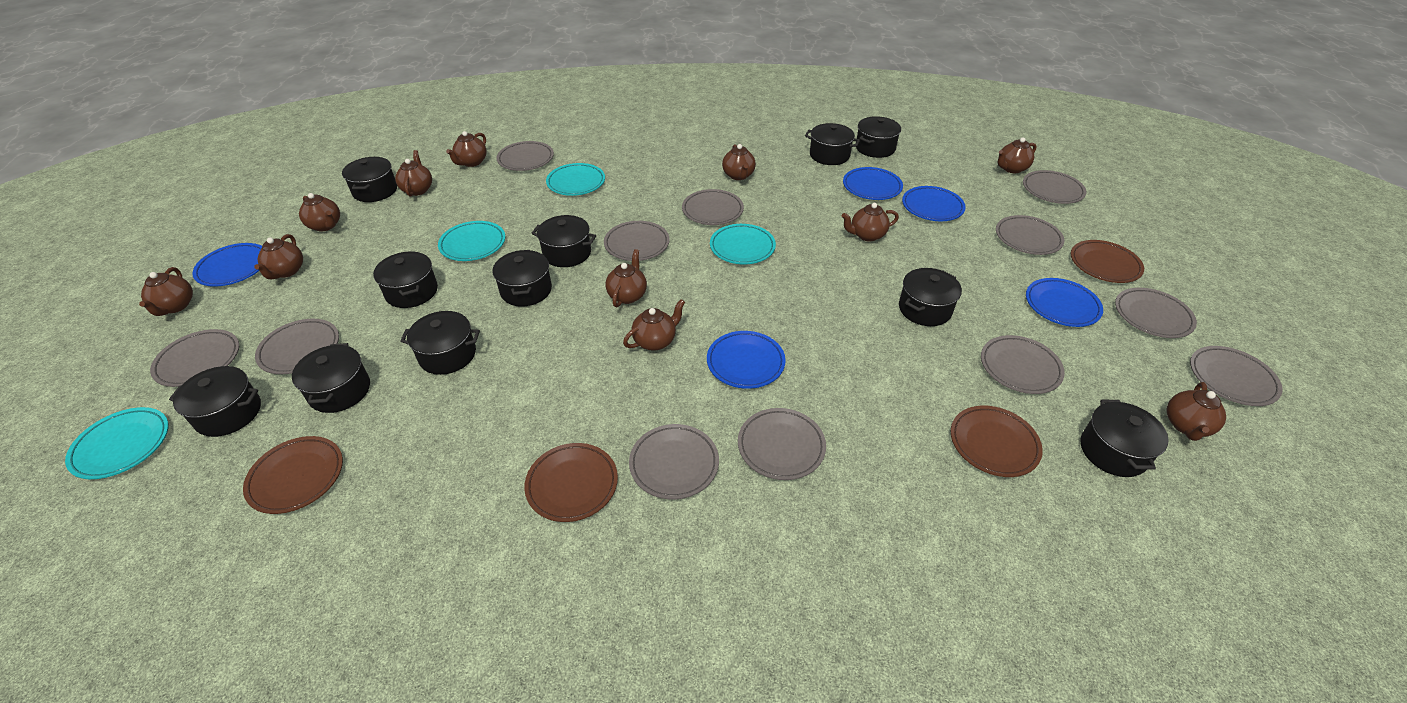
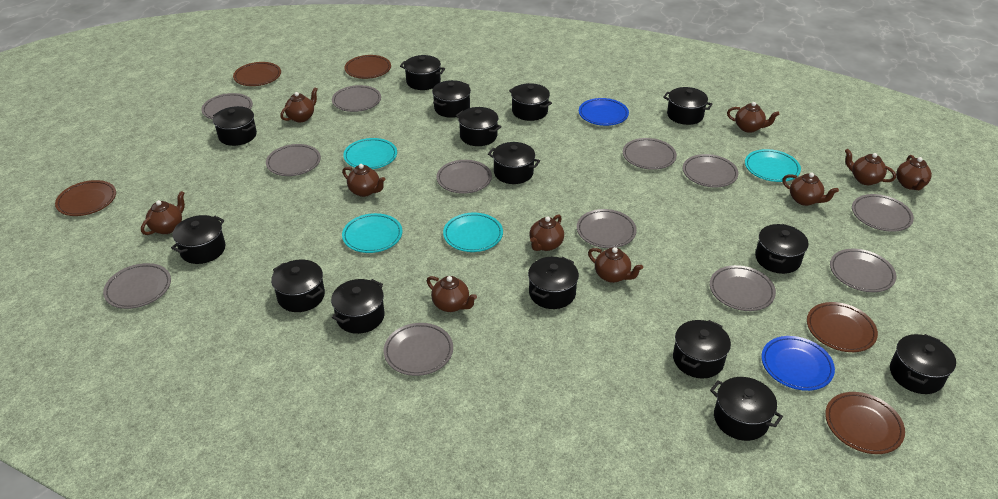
black pot: 11 -> 15
blue plate: 5 -> 2
brown plate: 4 -> 5
brown teapot: 11 -> 10

